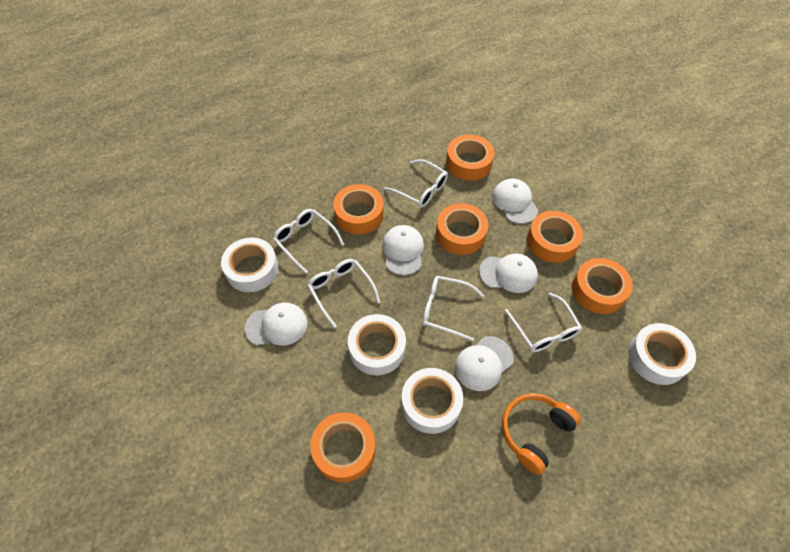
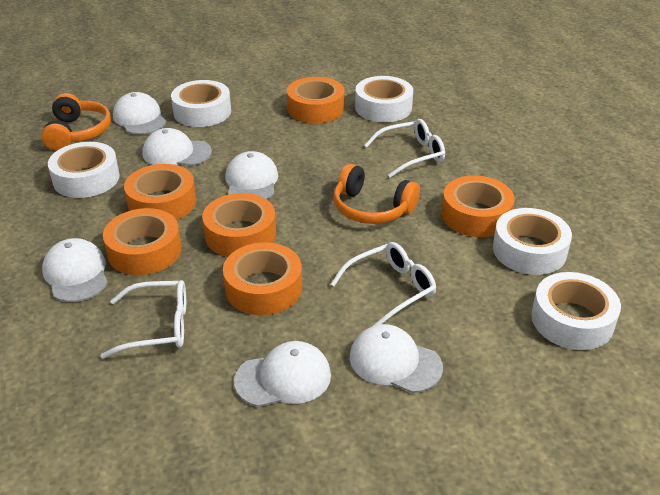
orange headphones: 1 -> 2
white cap: 5 -> 6
white glasses: 5 -> 3
white tape: 4 -> 5

